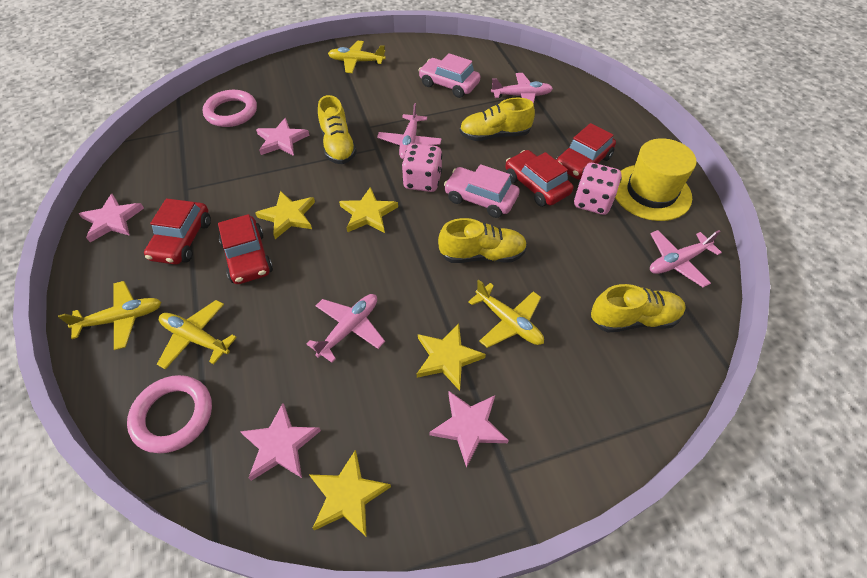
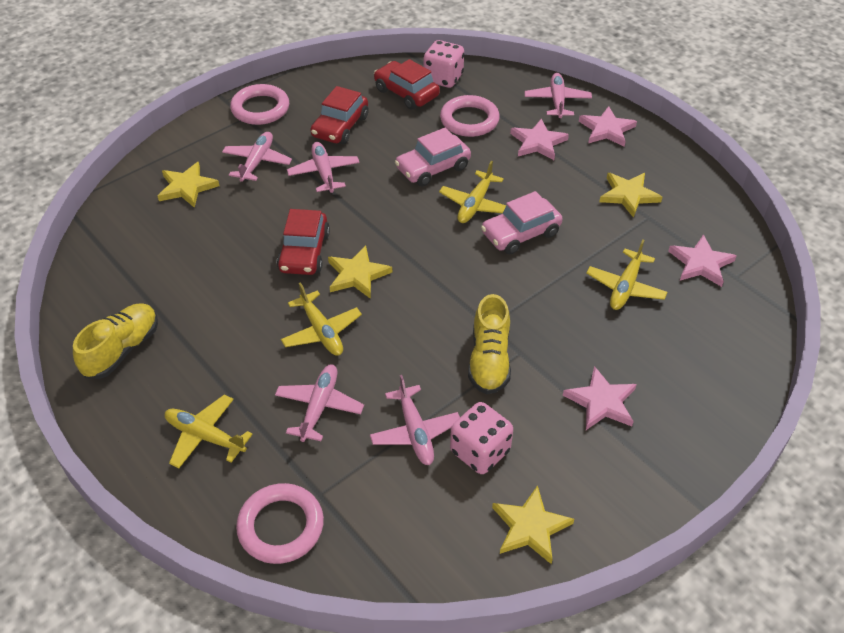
pink plane: 4 -> 5
pink ring: 2 -> 3
red car: 4 -> 3
yellow hat: 1 -> 0
yellow shoe: 4 -> 2

